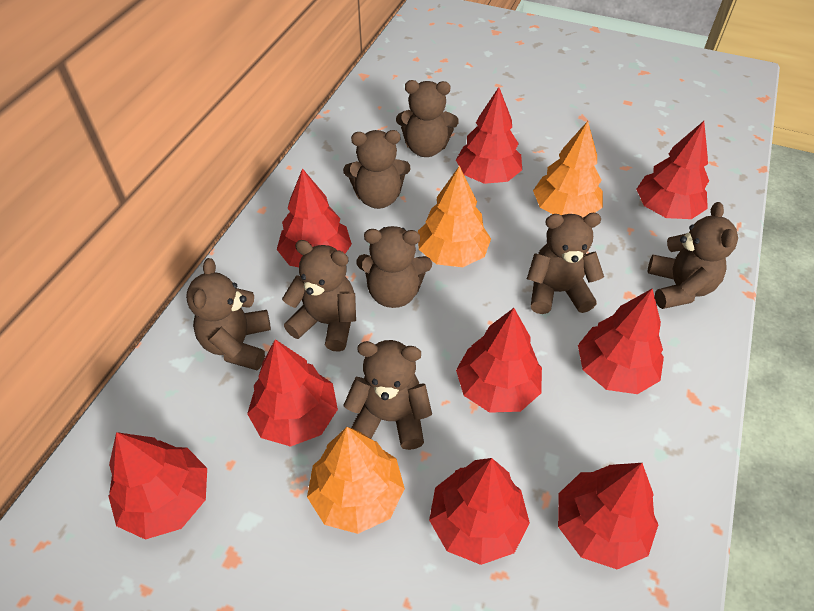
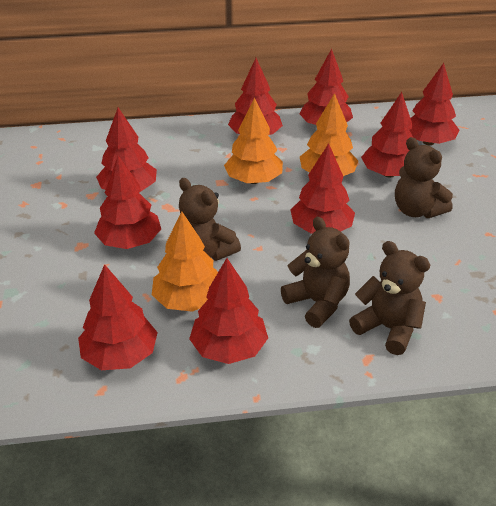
brown teddy bear: 8 -> 4

